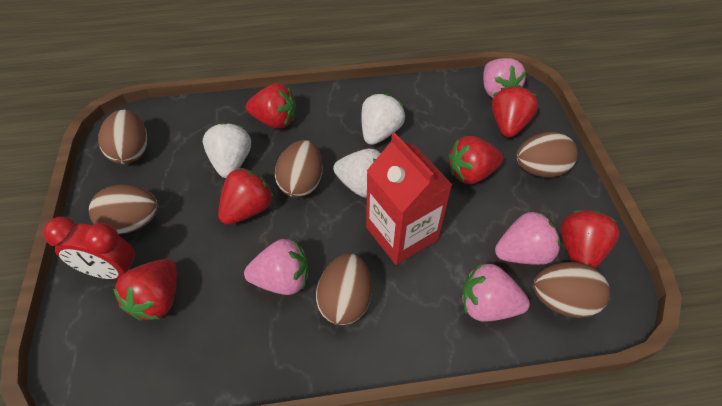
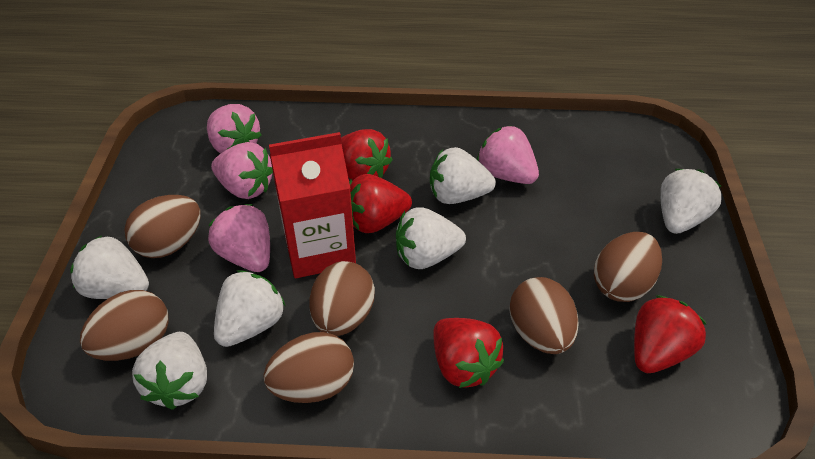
red clock: 1 -> 0
red strawberry: 6 -> 4
white strawberry: 3 -> 6

